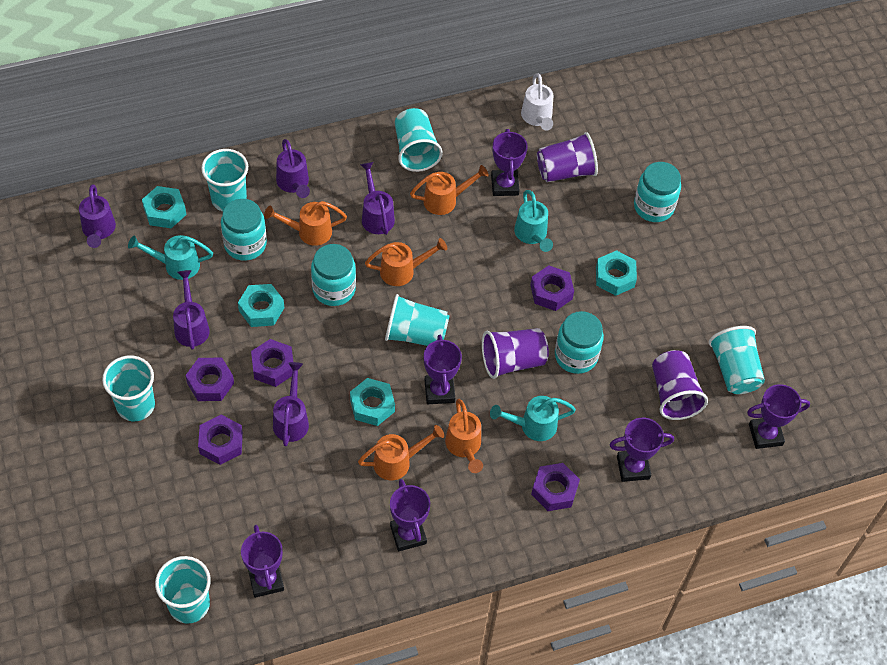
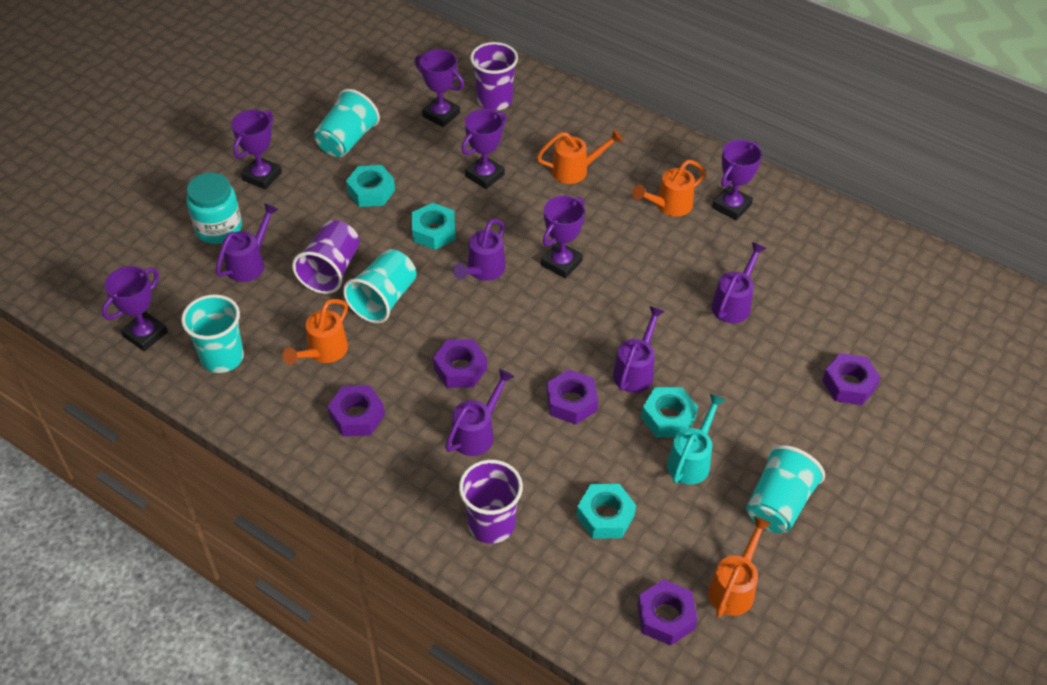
orange watering can: 5 -> 4
turquoise cup: 6 -> 4
turquoise jar: 4 -> 1
turquoise watering can: 3 -> 1
white watering can: 1 -> 0

